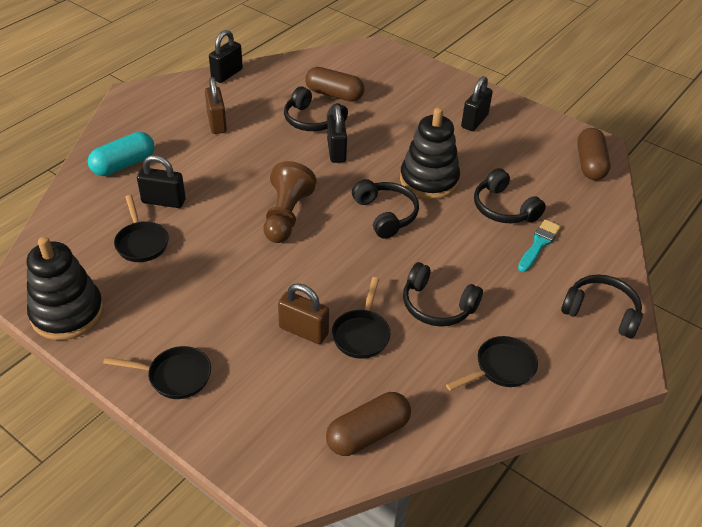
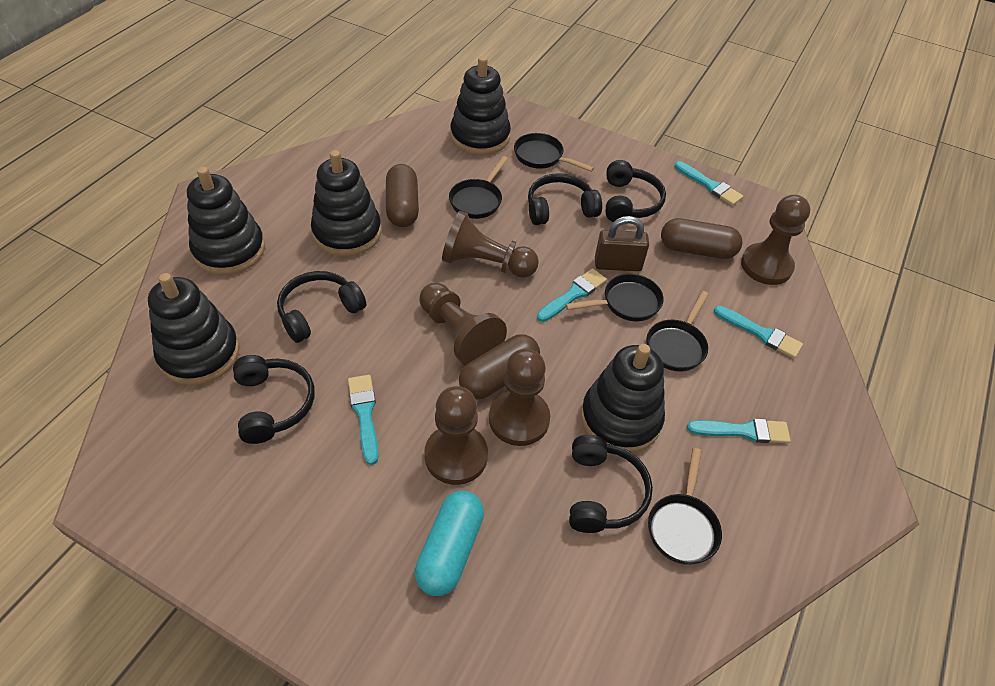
black padlock: 4 -> 0
black pan: 4 -> 5
black stacking toy: 2 -> 5
brown padlock: 2 -> 1
brown pawn: 1 -> 5
turquoise brush: 1 -> 5

